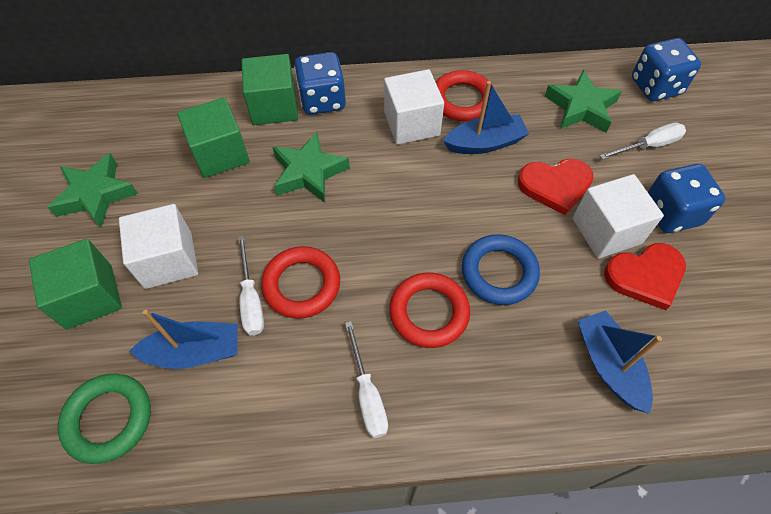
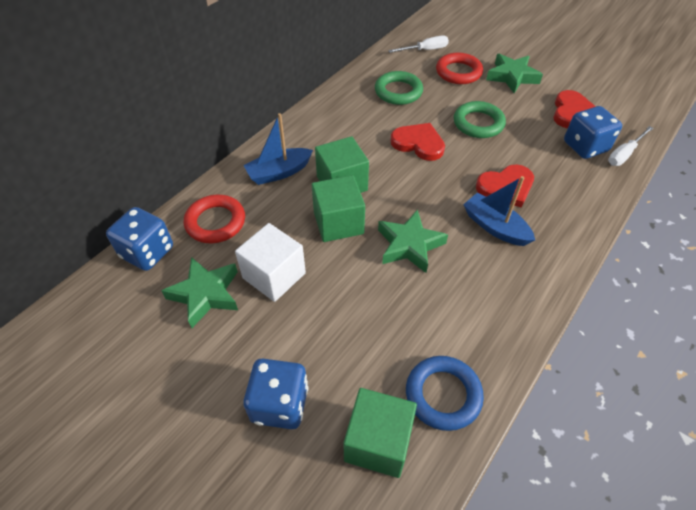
blue boat: 3 -> 2
green ring: 1 -> 2
red heart: 2 -> 3
red ring: 3 -> 2
white cube: 3 -> 1
white screwdriver: 3 -> 2

